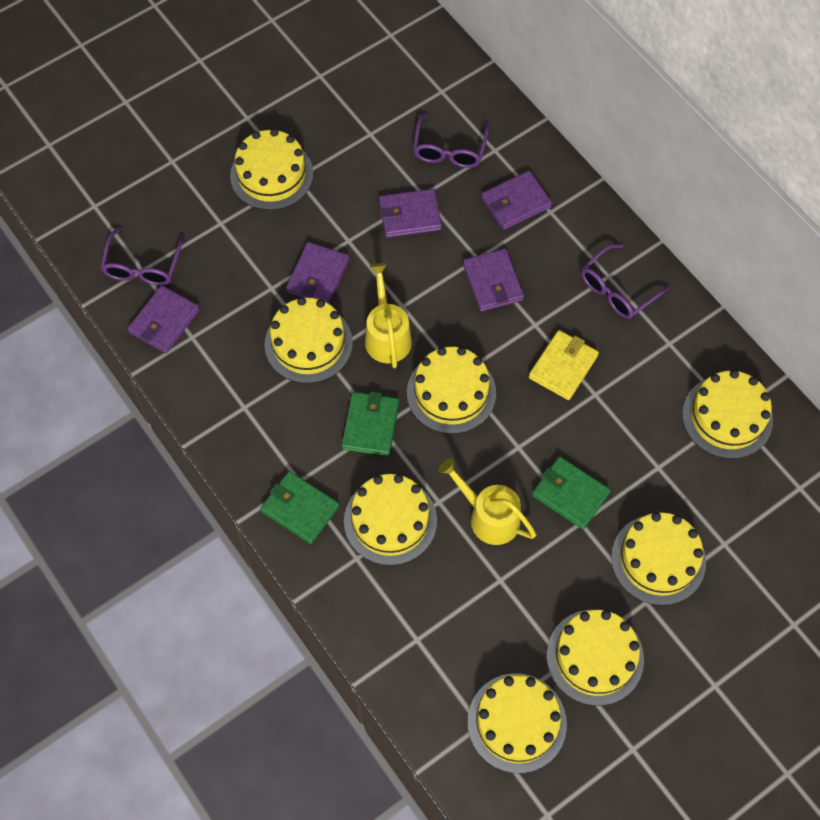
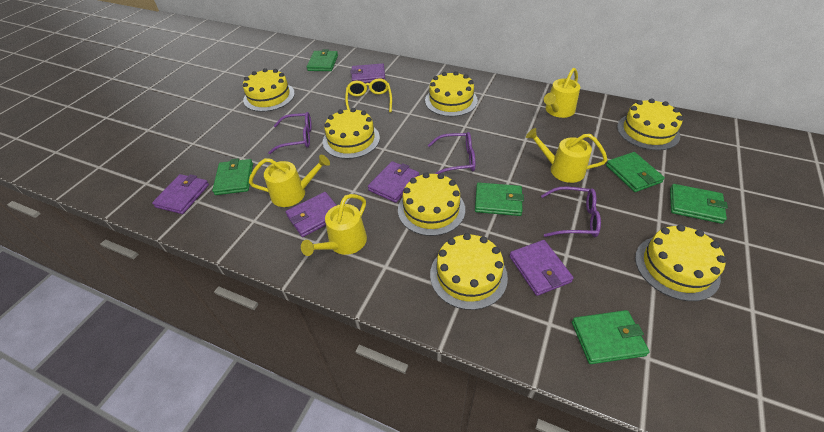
green wallet: 3 -> 6
yellow cake: 8 -> 7
yellow glasses: 0 -> 1
yellow wallet: 1 -> 0
yellow watering can: 2 -> 4

